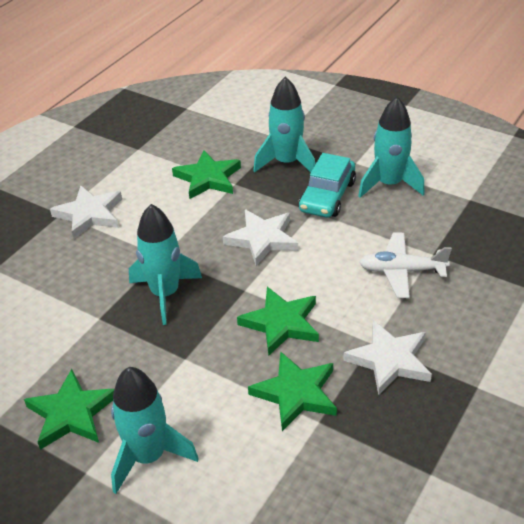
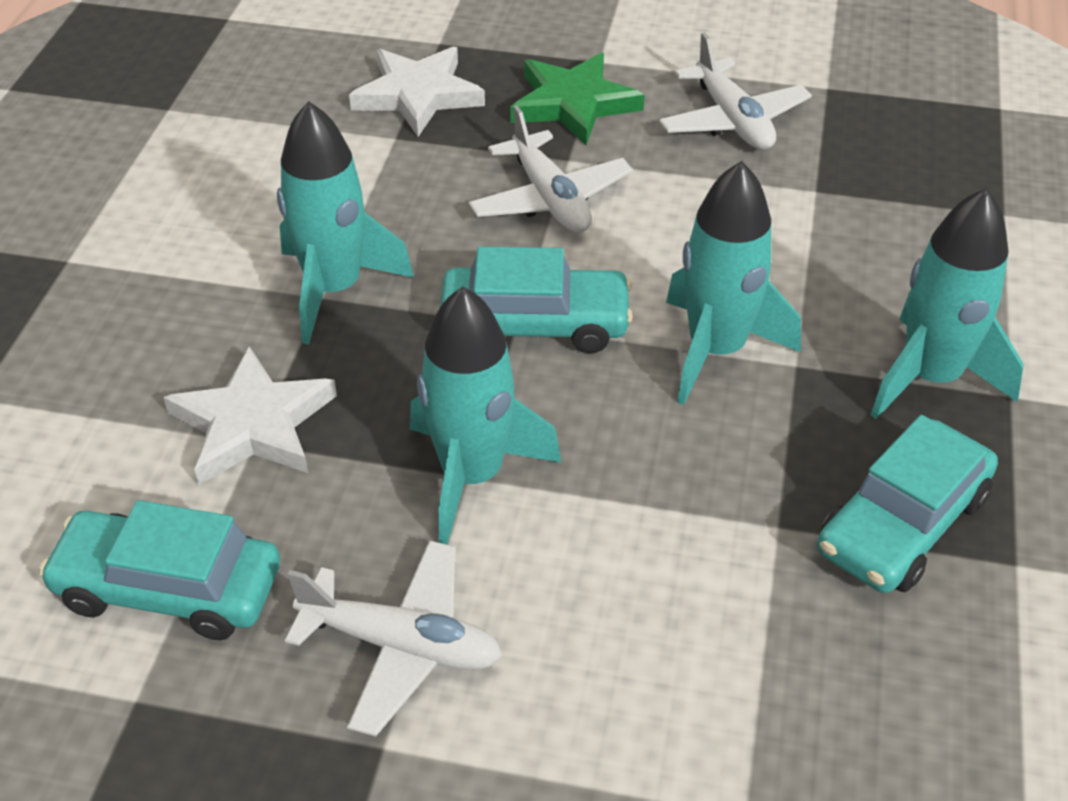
green star: 4 -> 1
turquoise car: 1 -> 3
white plane: 1 -> 3
white star: 3 -> 2

